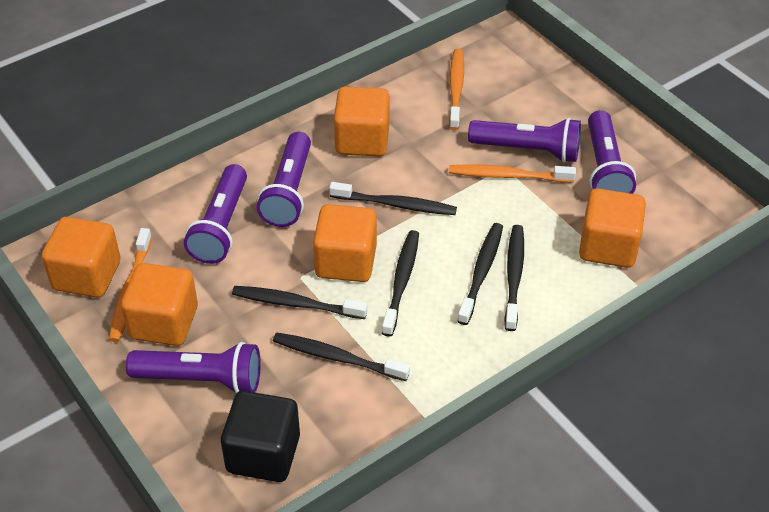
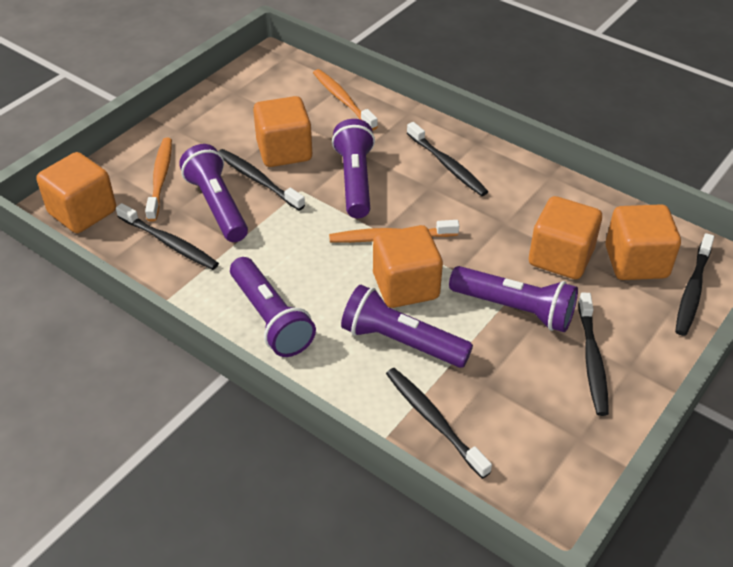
black cube: 1 -> 0

